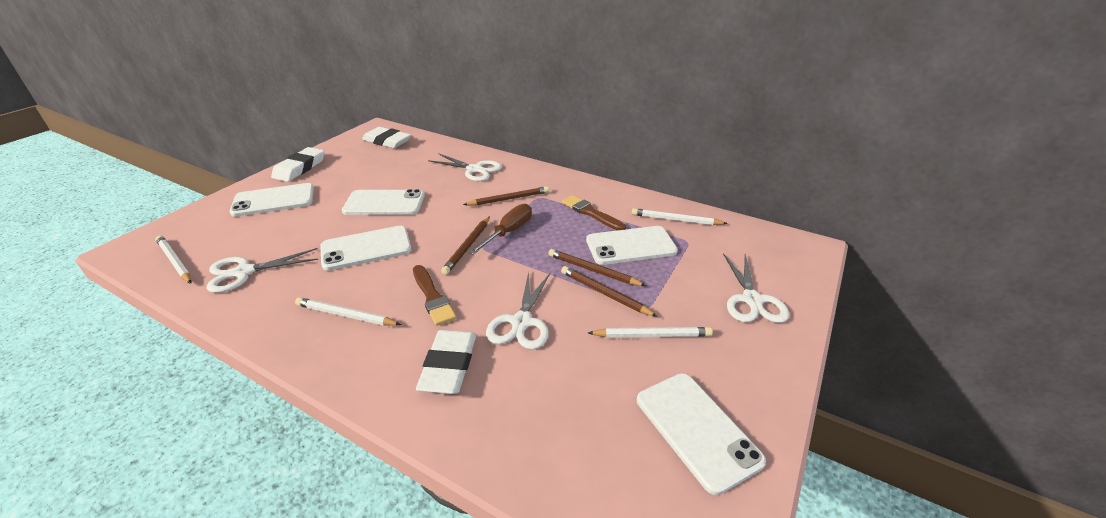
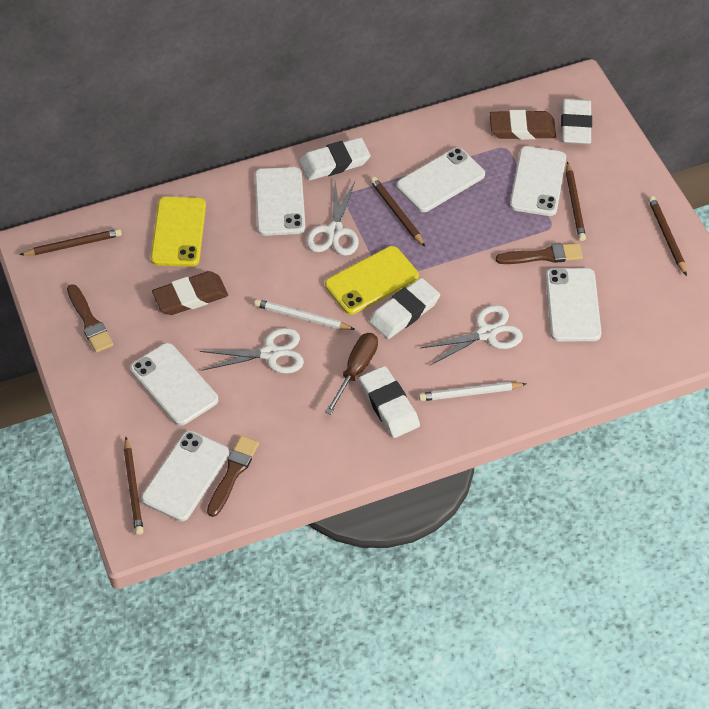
brown brush: 2 -> 3
brown eraser: 0 -> 2
brown pencil: 4 -> 5
white eraser: 3 -> 4
white pencil: 4 -> 2
white phone: 5 -> 6
white scissors: 4 -> 3
yellow phone: 0 -> 2

